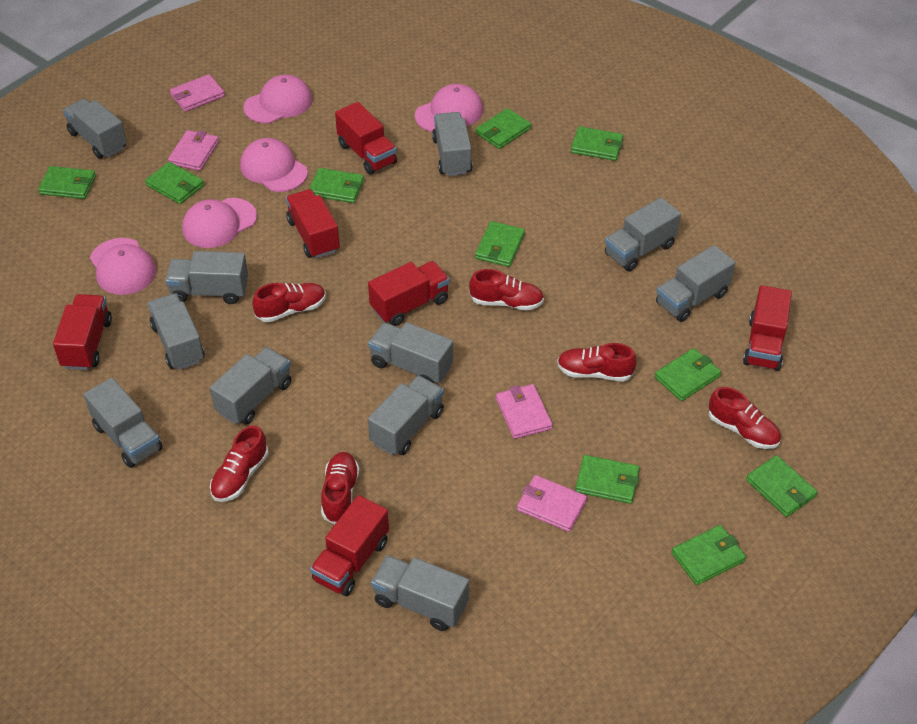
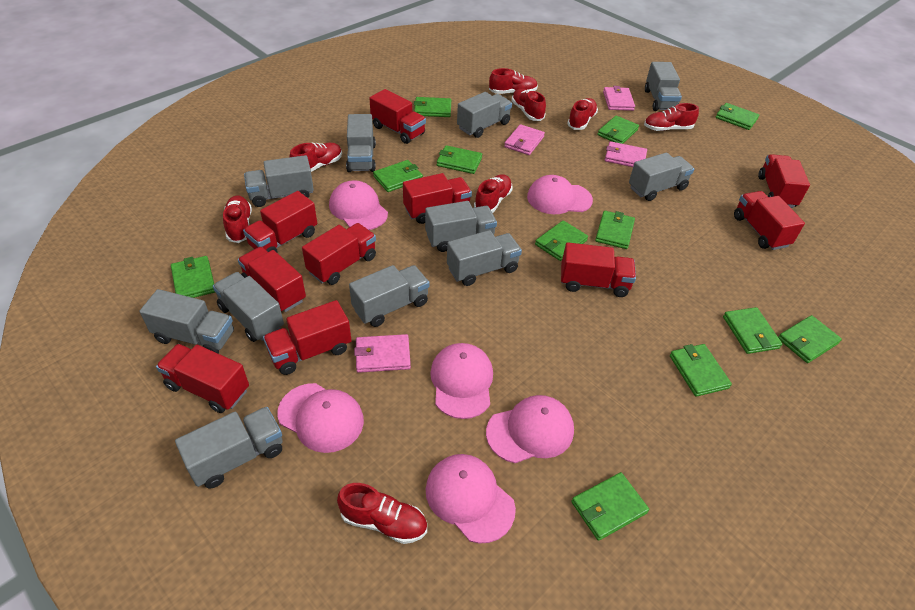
green wallet: 10 -> 12
pink cap: 5 -> 6
red shoe: 6 -> 8
red truck: 6 -> 10

